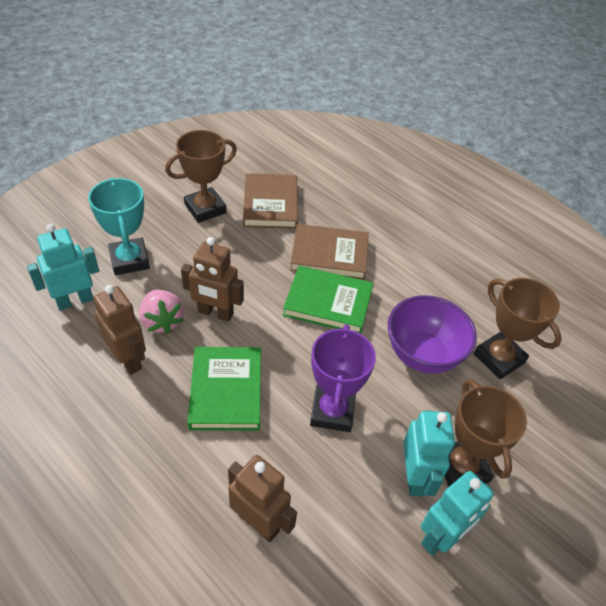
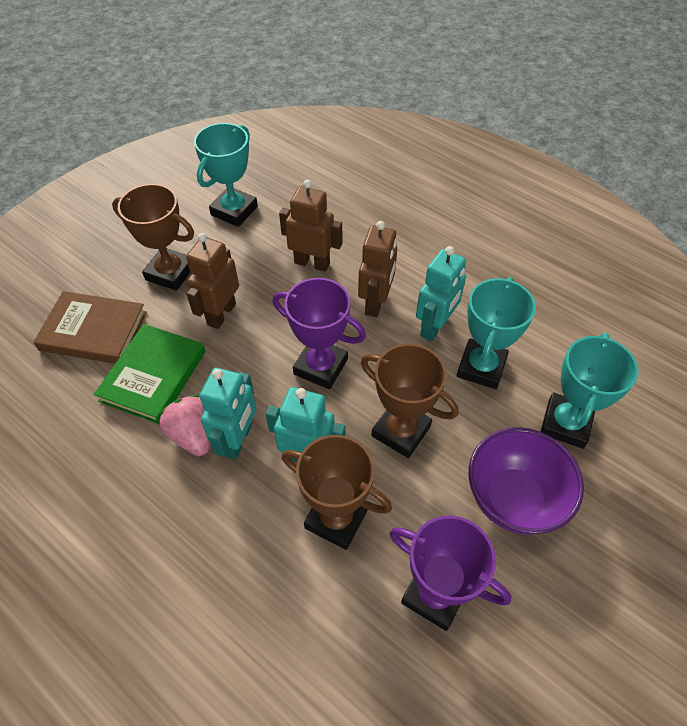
brown book: 2 -> 1
green book: 2 -> 1
purple trophy: 1 -> 2
turquoise trophy: 1 -> 3

